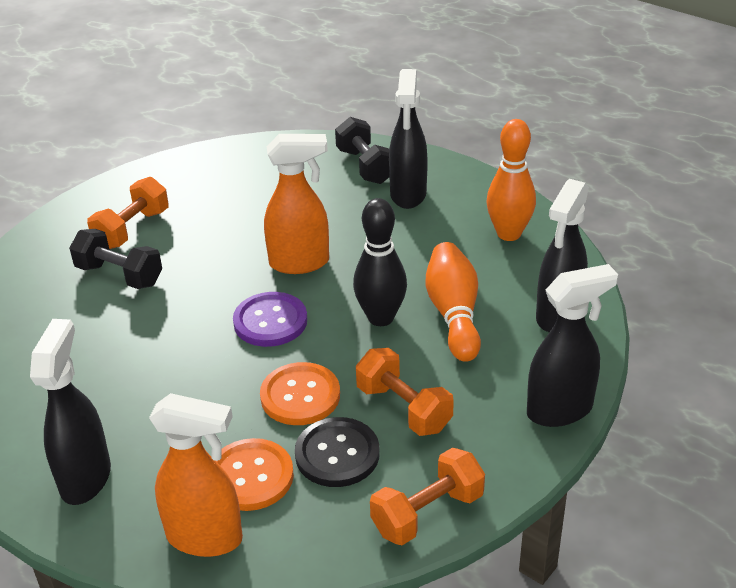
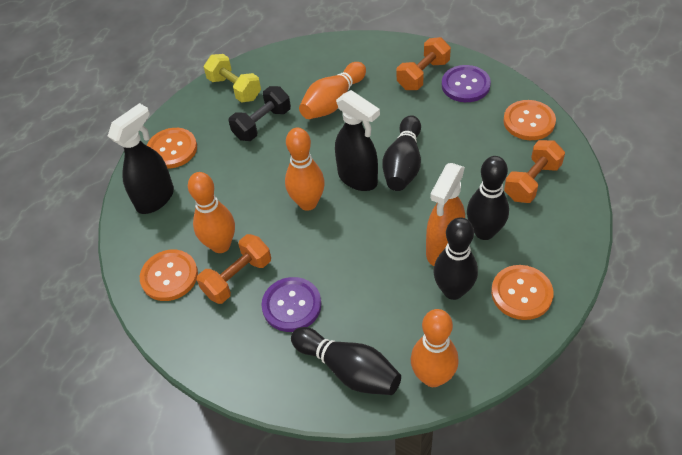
black bowling pin: 1 -> 4
black button: 1 -> 0
black dumbbell: 2 -> 1
black spray bottle: 4 -> 2
orange bowling pin: 2 -> 4
orange button: 2 -> 4
orange spray bottle: 2 -> 1
purple button: 1 -> 2
yellow dumbbell: 0 -> 1

